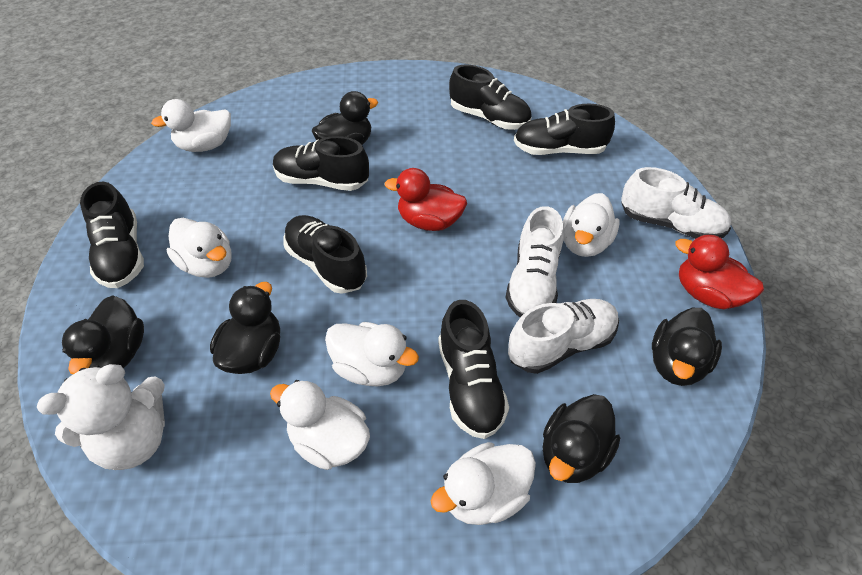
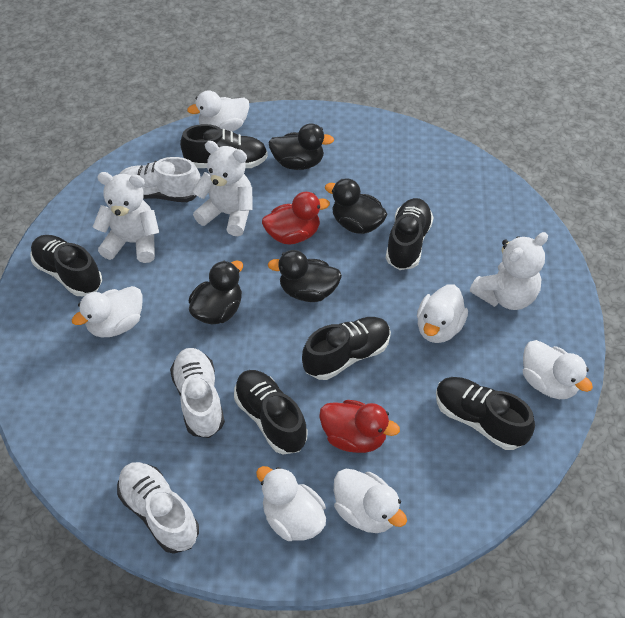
black duck: 5 -> 4
white teddy bear: 1 -> 3

